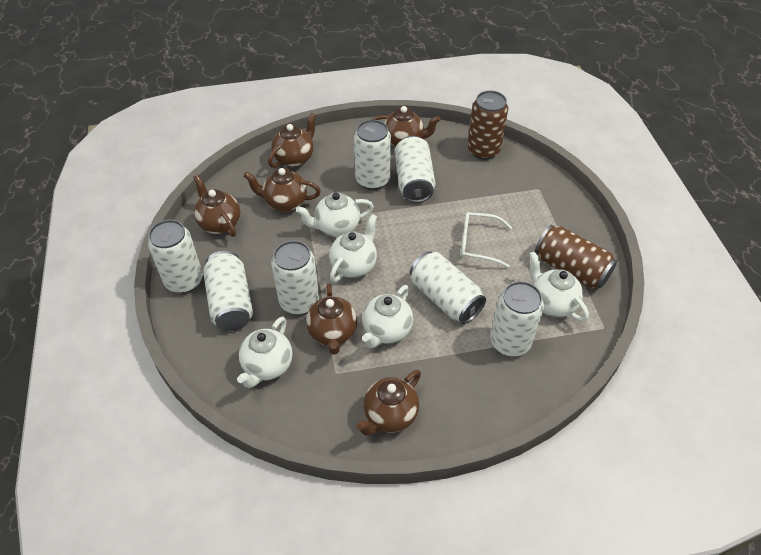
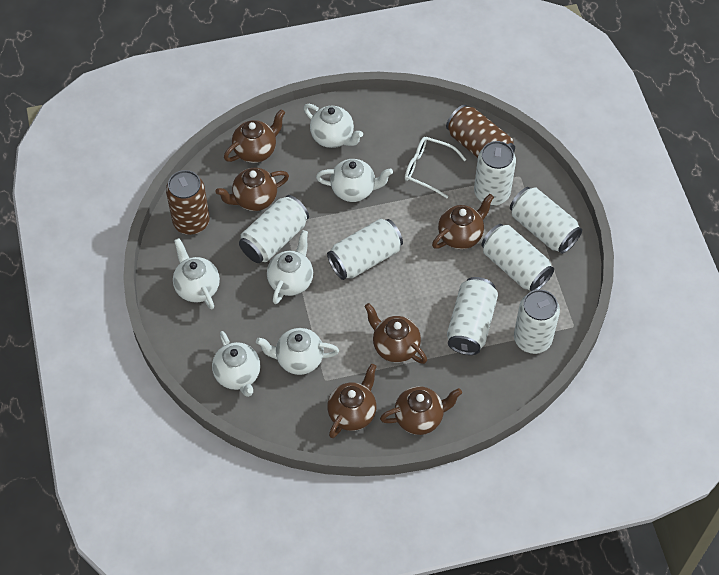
white teapot: 5 -> 6

